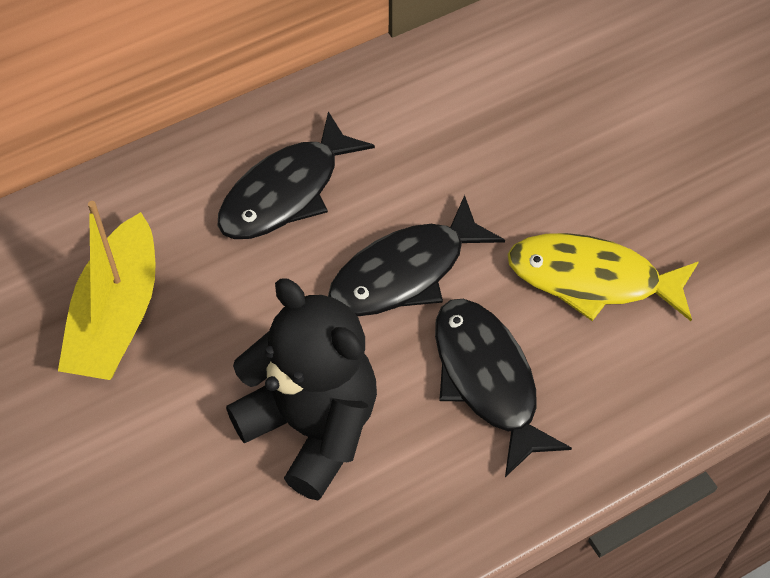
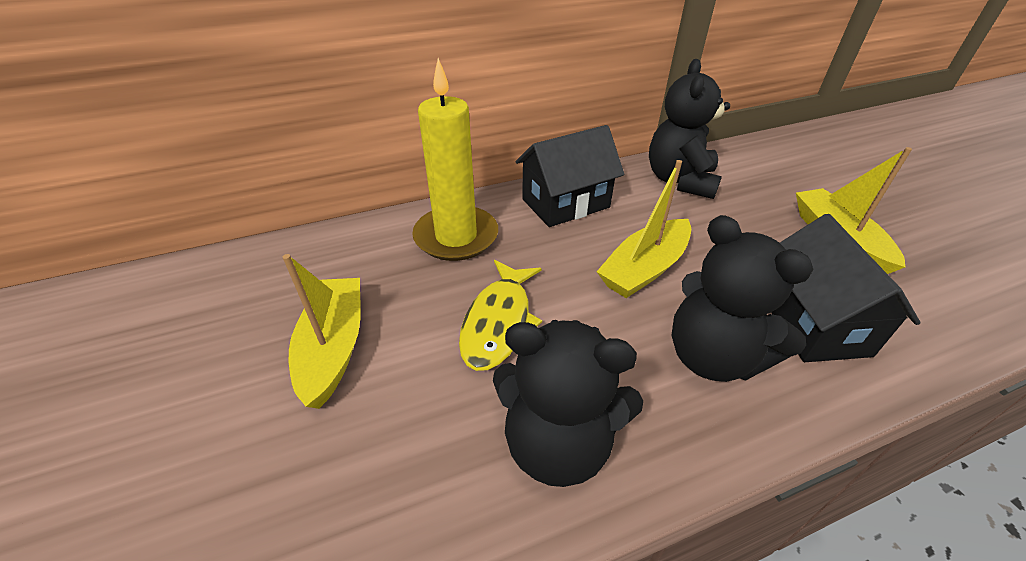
black fish: 3 -> 0
black house: 0 -> 2
black teddy bear: 1 -> 3
yellow boat: 1 -> 3
yellow candle: 0 -> 1

